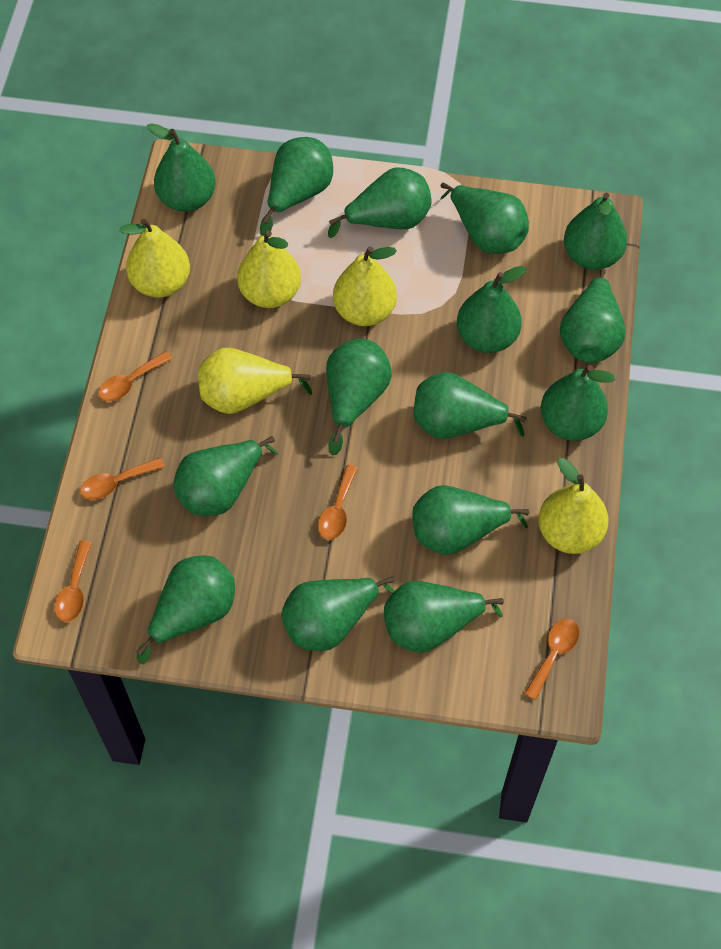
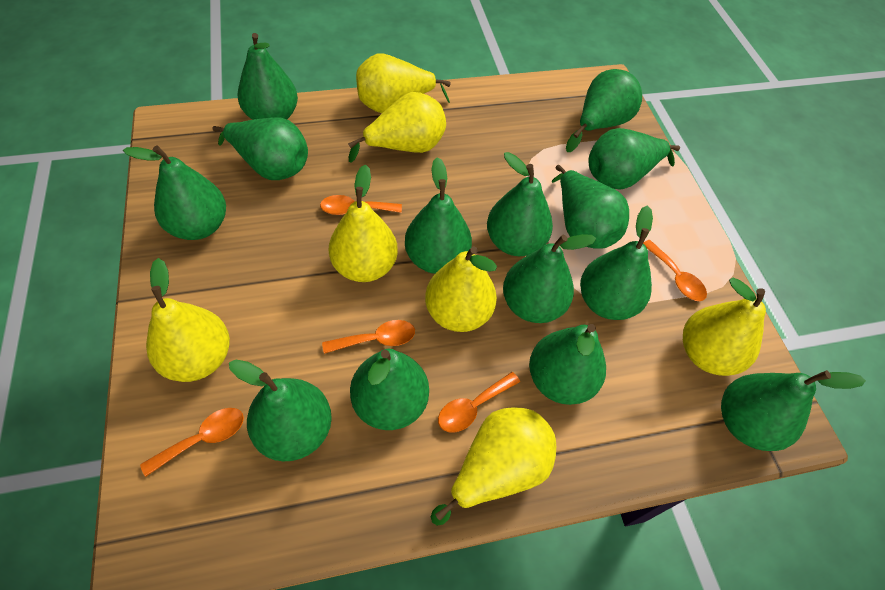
green pear: 15 -> 14
yellow pear: 5 -> 7

